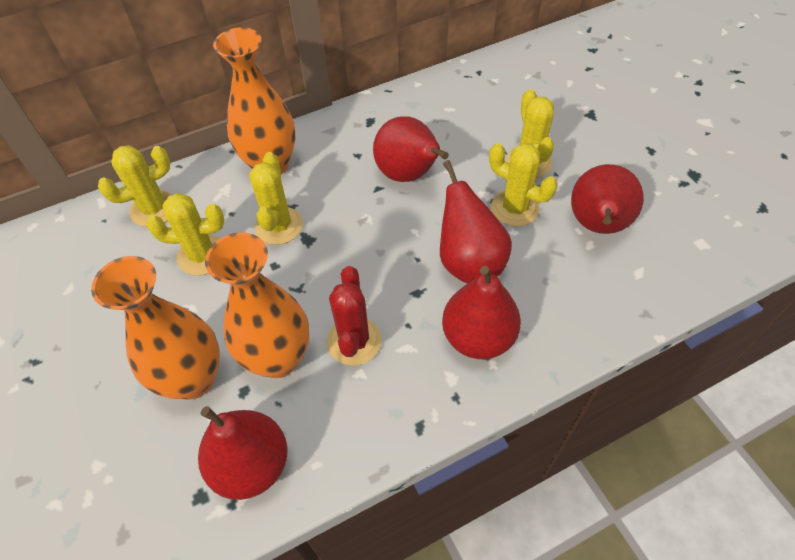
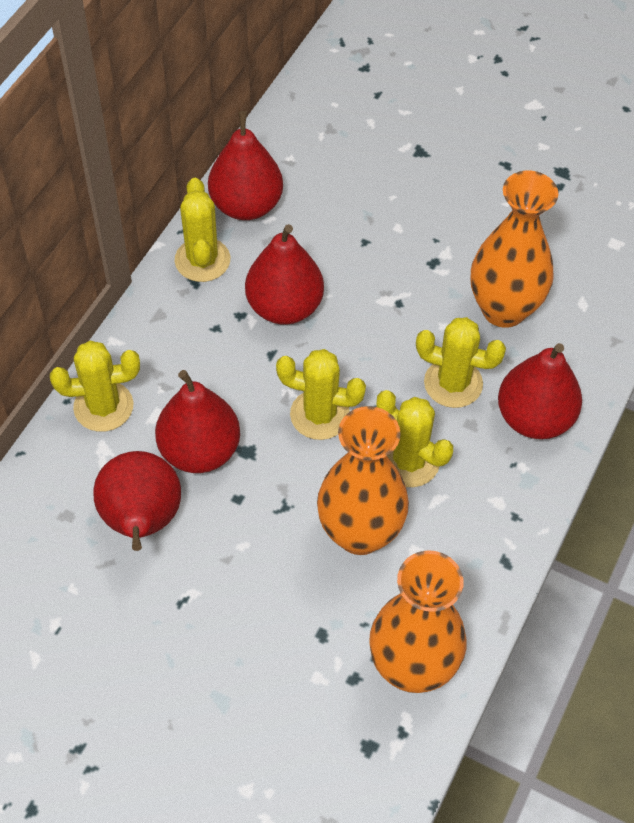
red cactus: 1 -> 0

